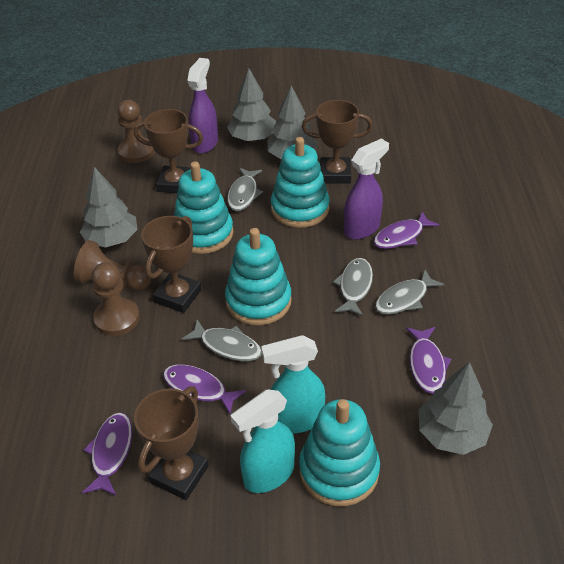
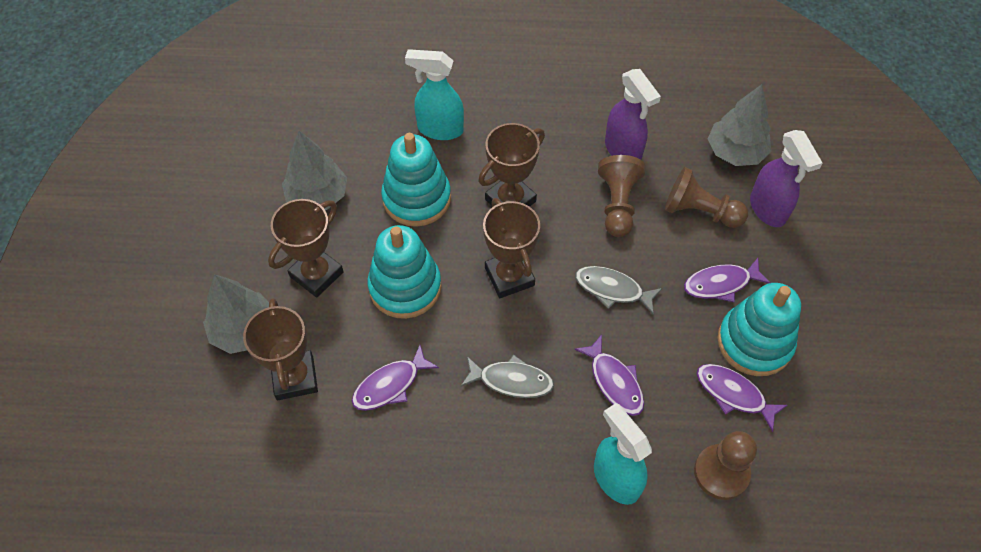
grey fish: 4 -> 2
grey tree: 4 -> 3
turquoise stacking toy: 4 -> 3

